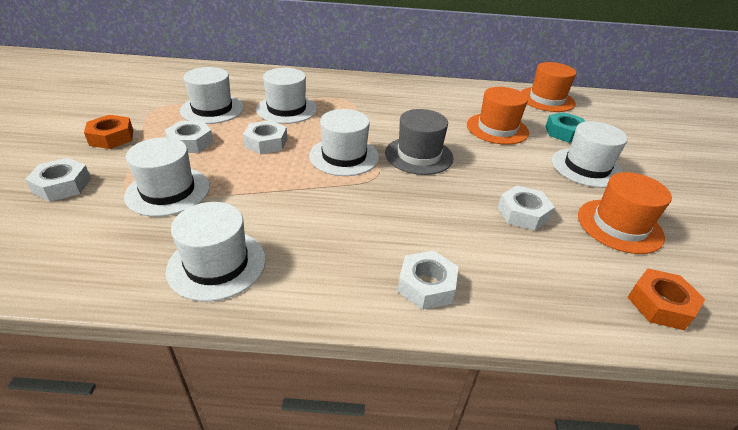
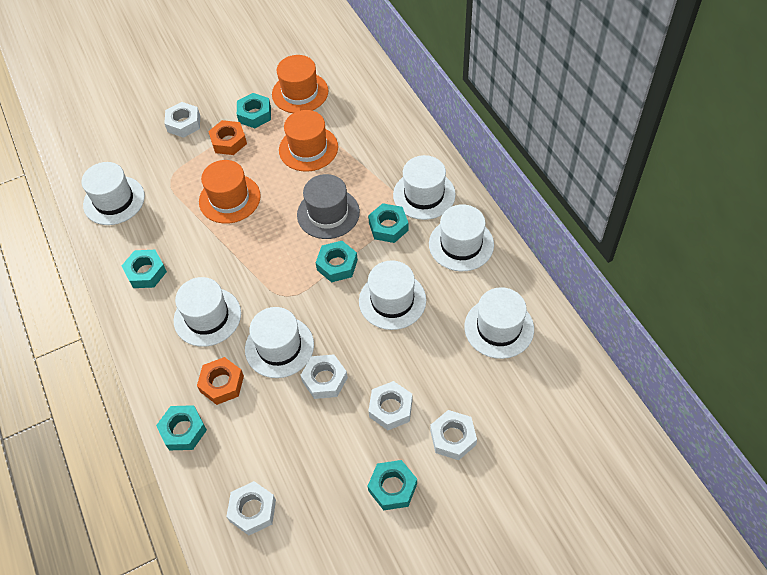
turquoise nut: 1 -> 6
white hat: 6 -> 7

